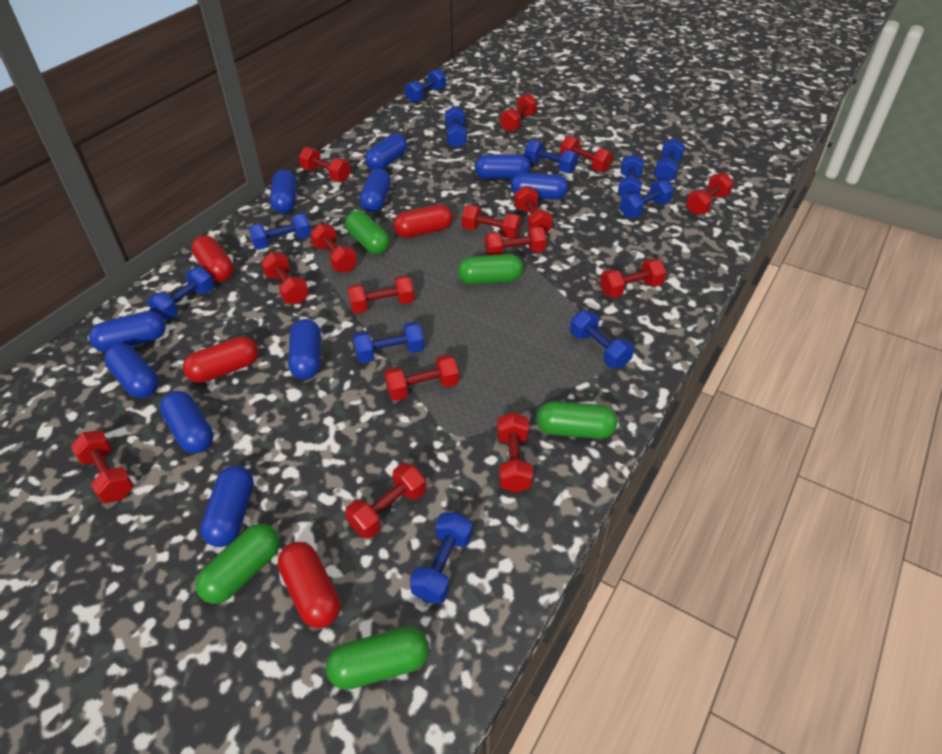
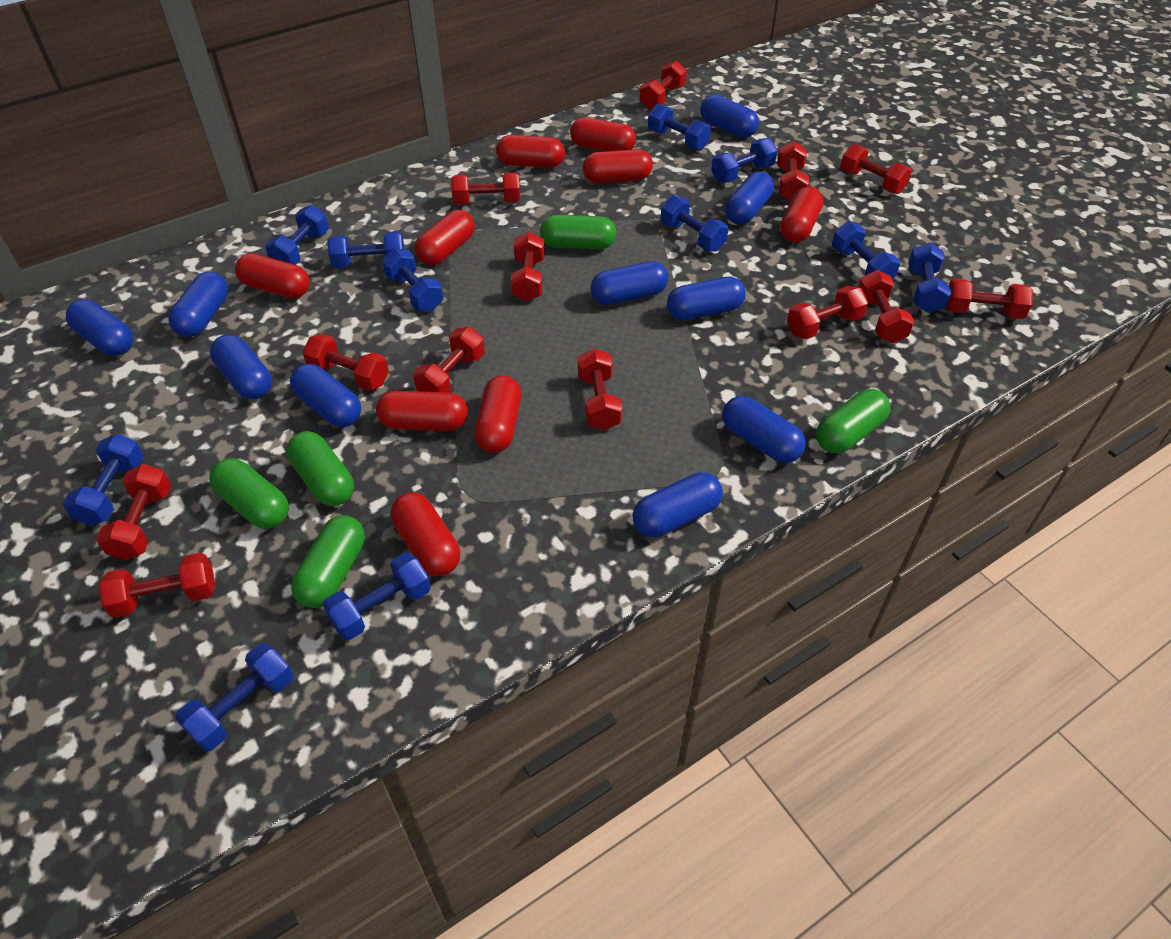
red capsule: 4 -> 9
red dumbbell: 15 -> 13

